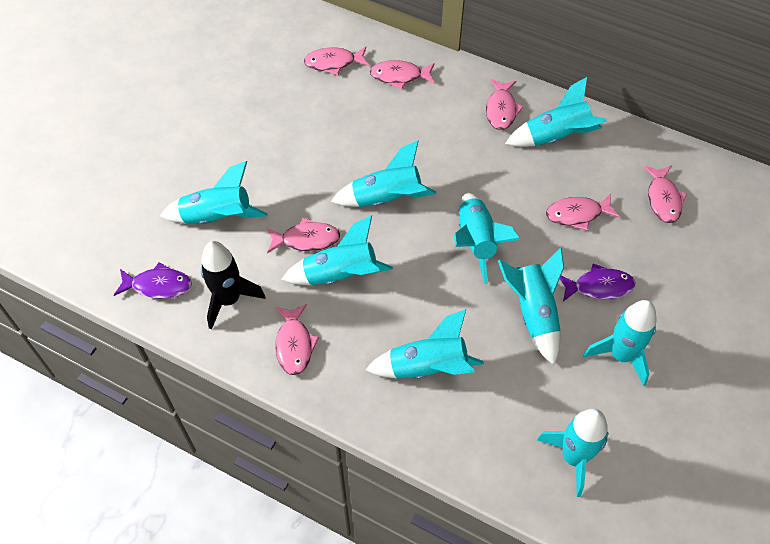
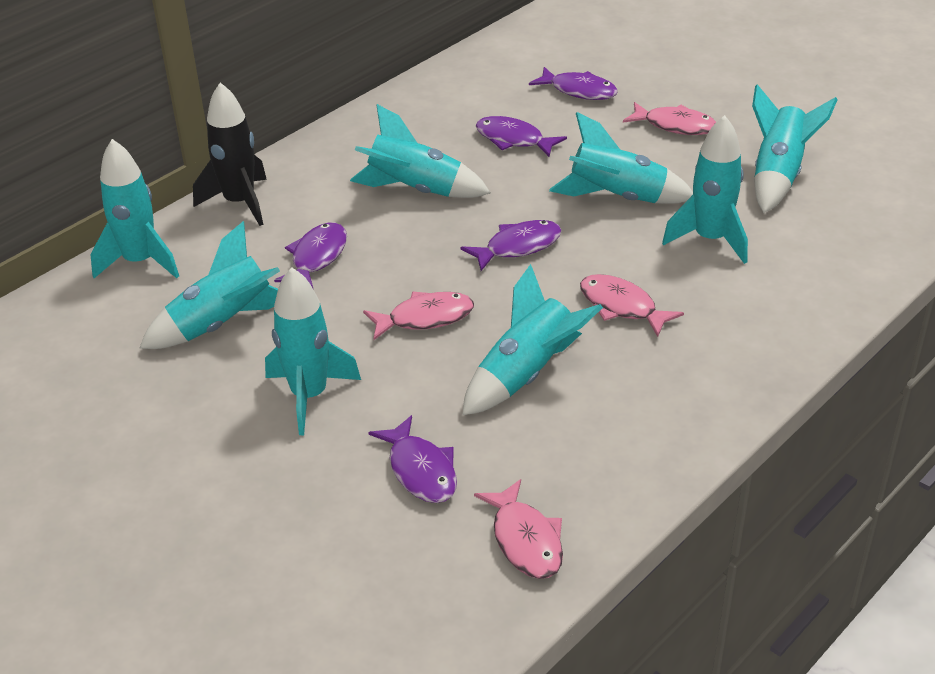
pink fish: 7 -> 4
purple fish: 2 -> 5
turquoise rocket: 9 -> 8

